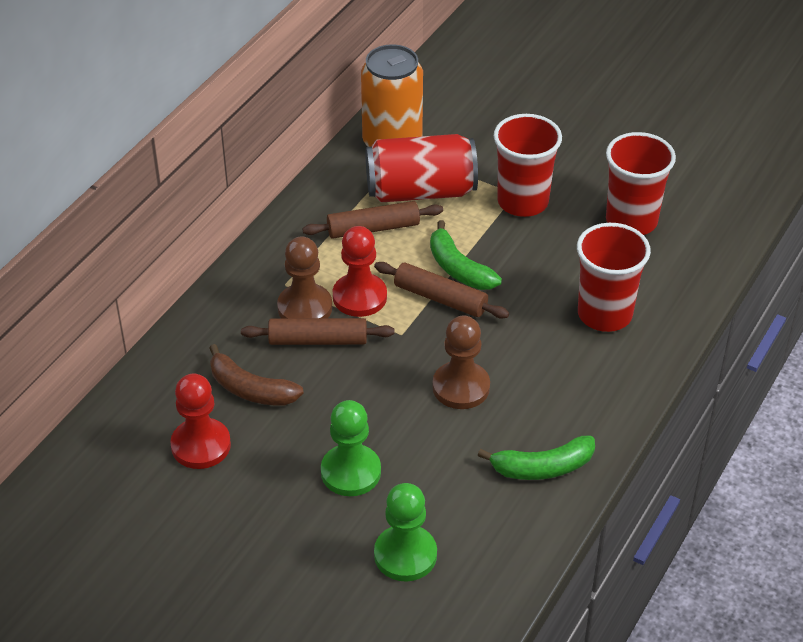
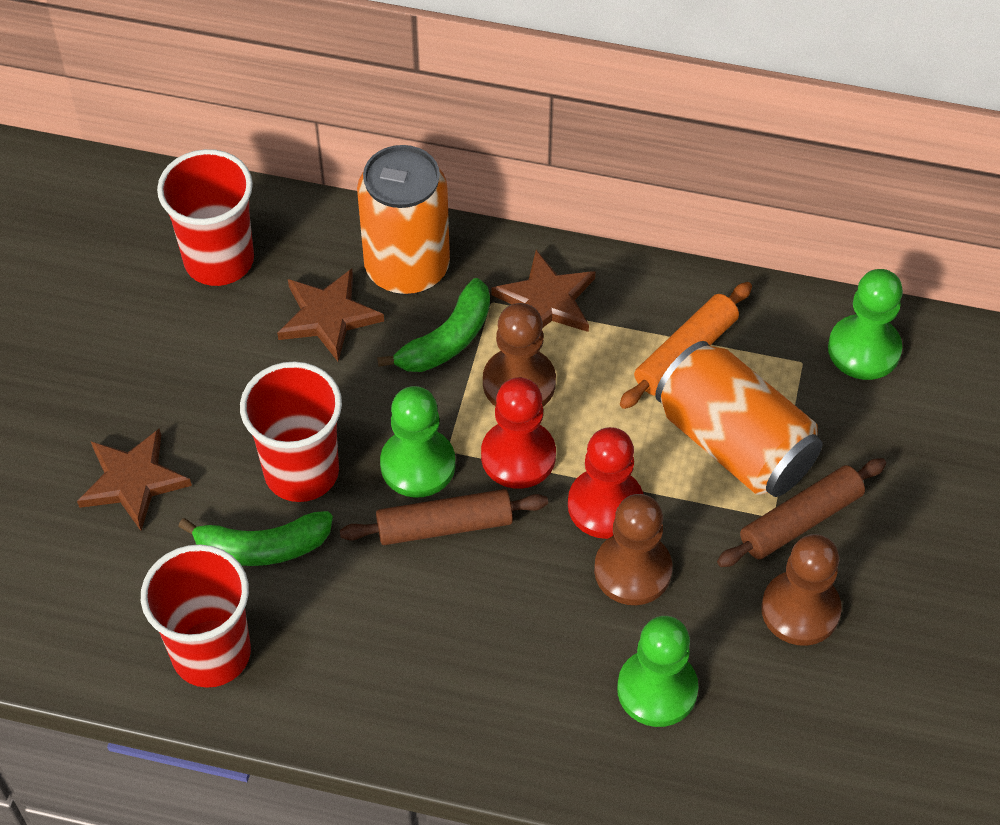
brown banana: 1 -> 0
brown pawn: 2 -> 3
brown rolling pin: 3 -> 2
brown star: 0 -> 3
green pawn: 2 -> 3
orange can: 1 -> 2
orange rolling pin: 0 -> 1
red can: 1 -> 0

